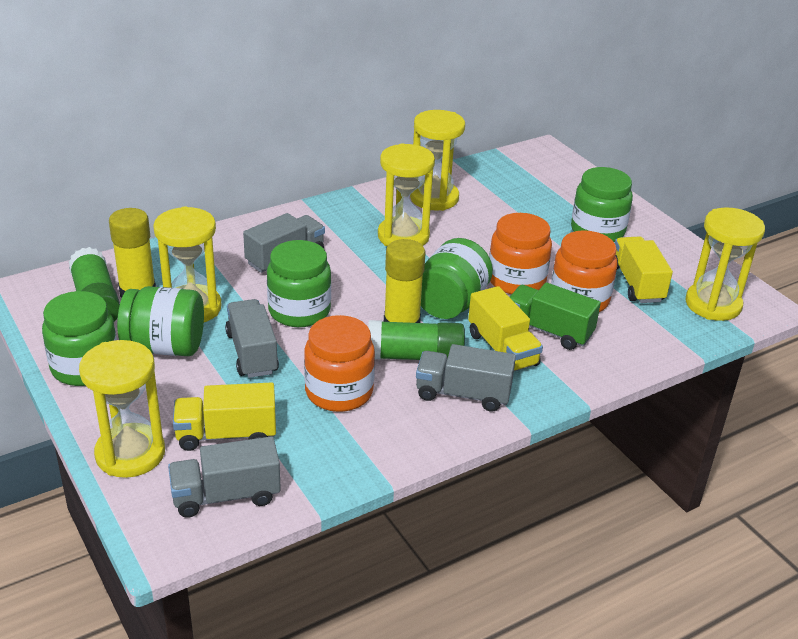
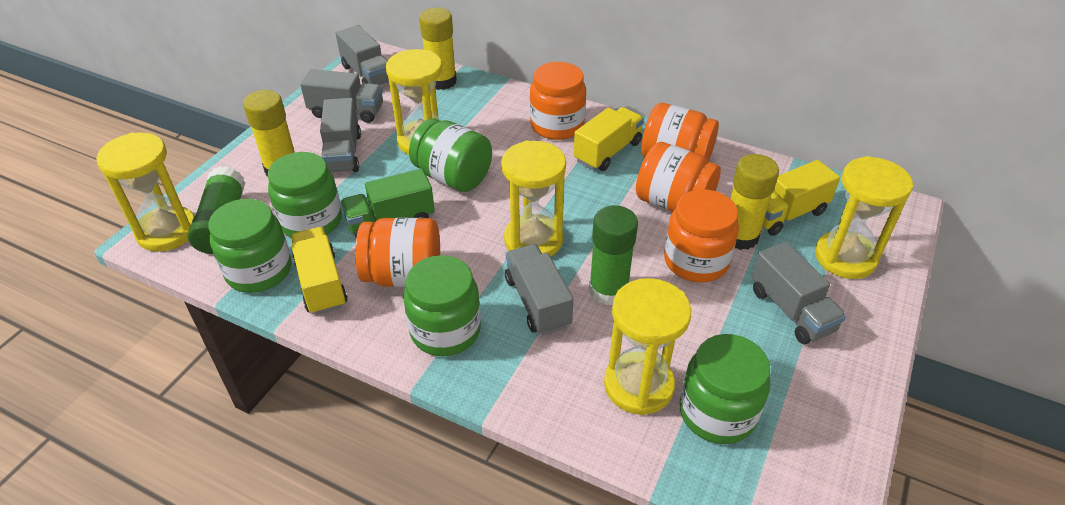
grey truck: 4 -> 5
orange jar: 3 -> 5
yellow glue stick: 2 -> 3

